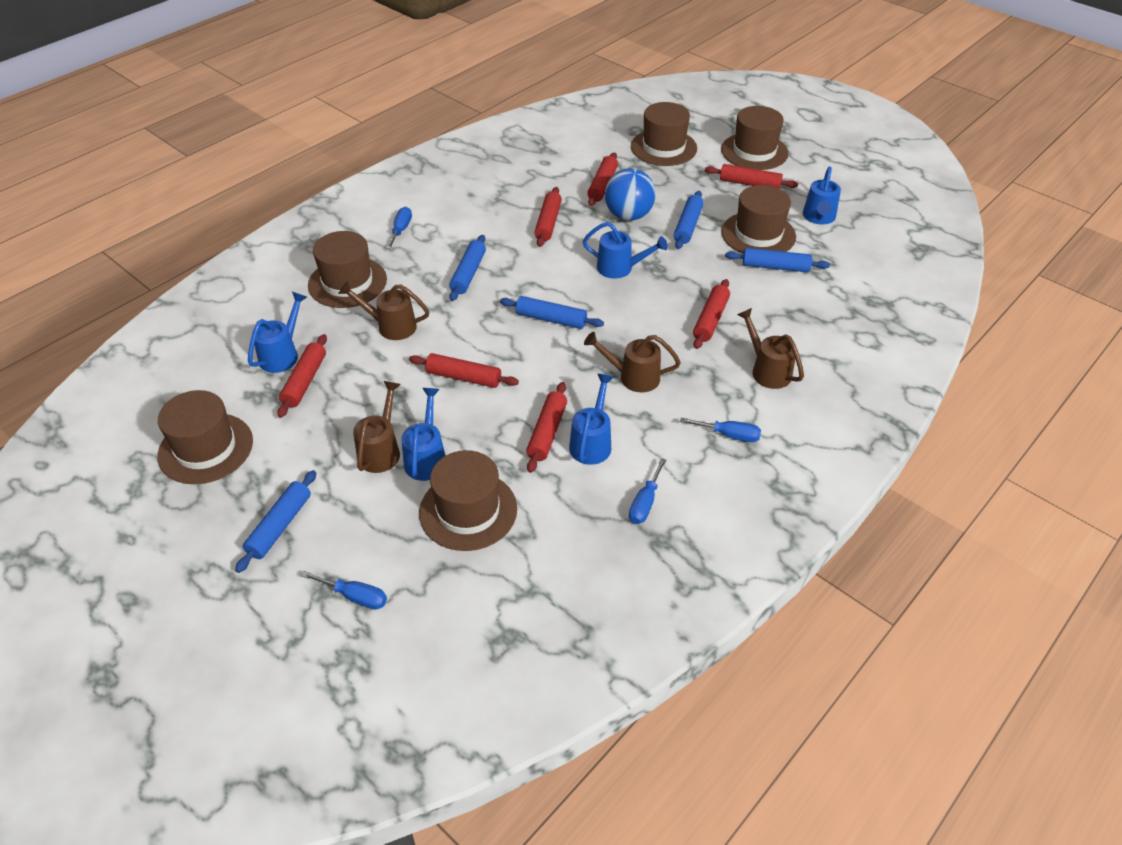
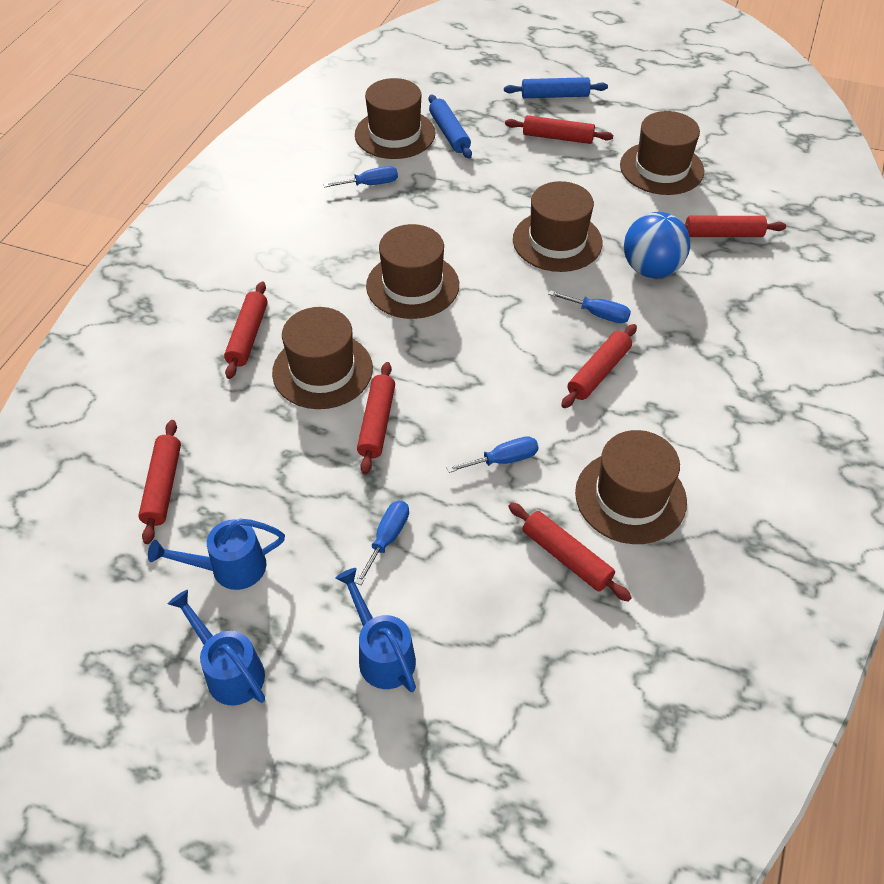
blue rolling pin: 5 -> 2
blue watering can: 5 -> 3
brown watering can: 4 -> 0

